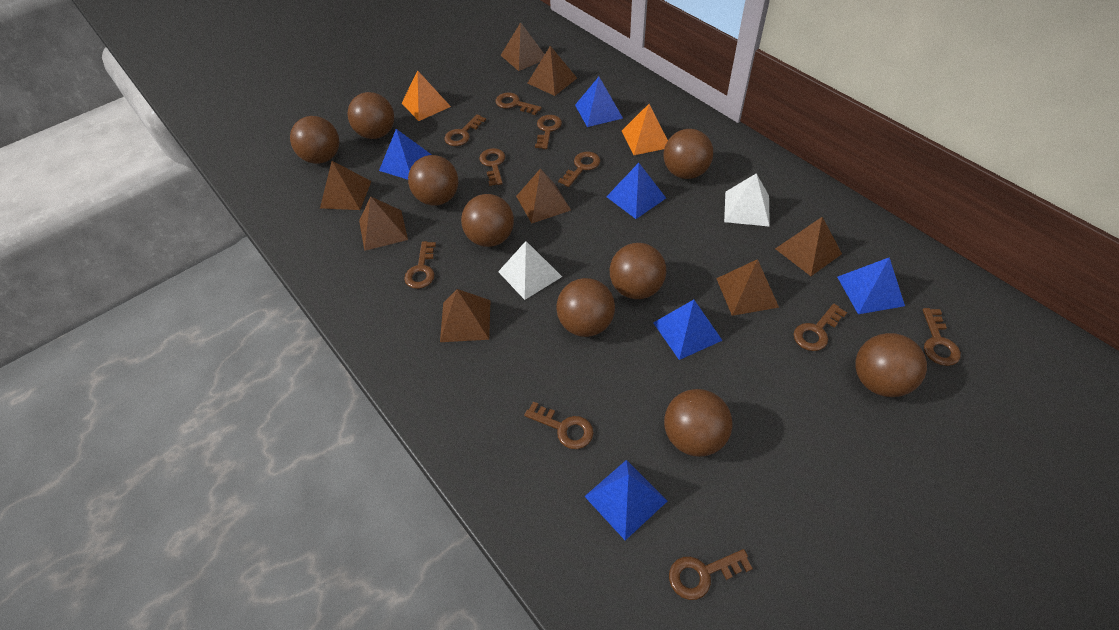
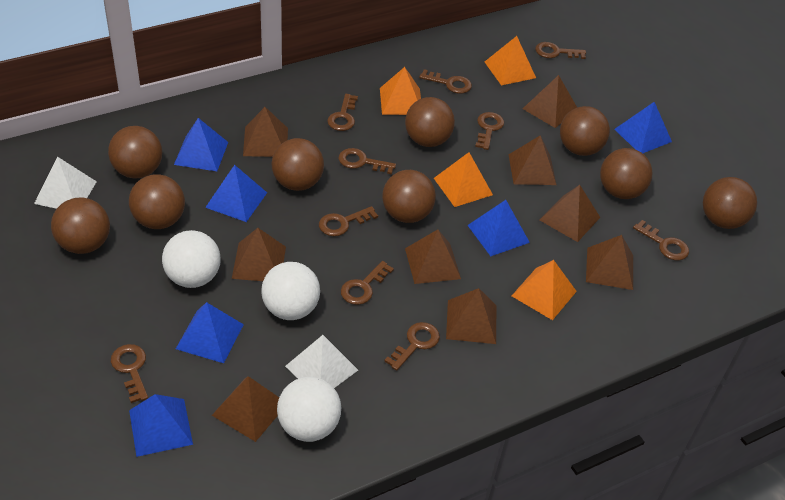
brown pyramid: 8 -> 9
orange pyramid: 2 -> 4
white ball: 0 -> 3

